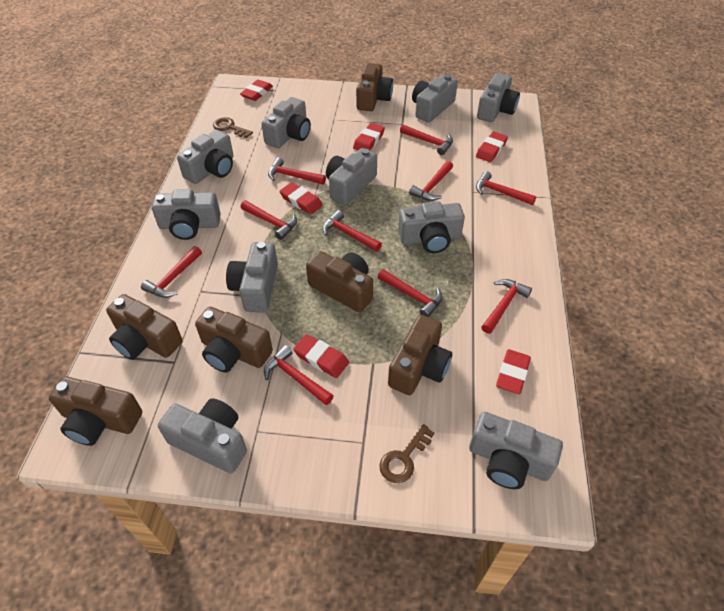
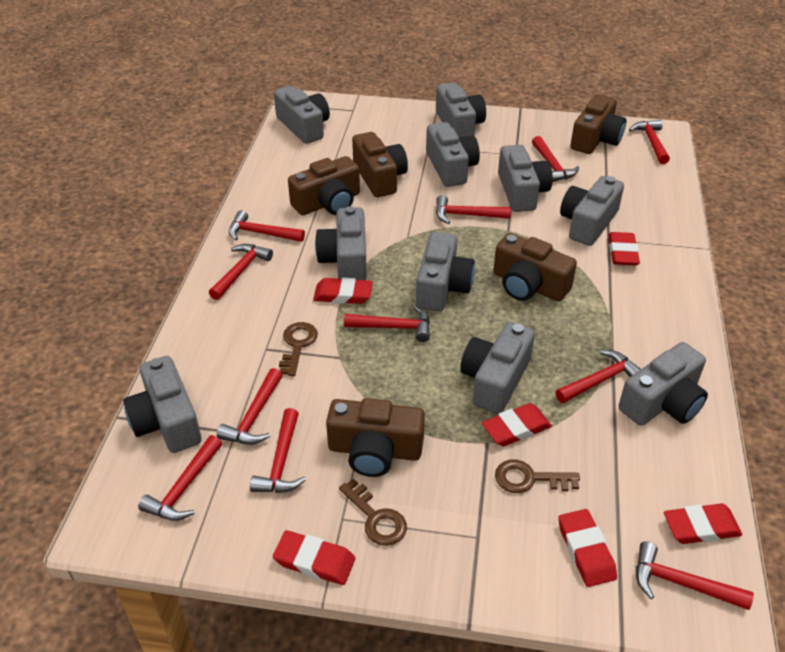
brown camera: 6 -> 5
brown key: 2 -> 3
red hammer: 10 -> 11

